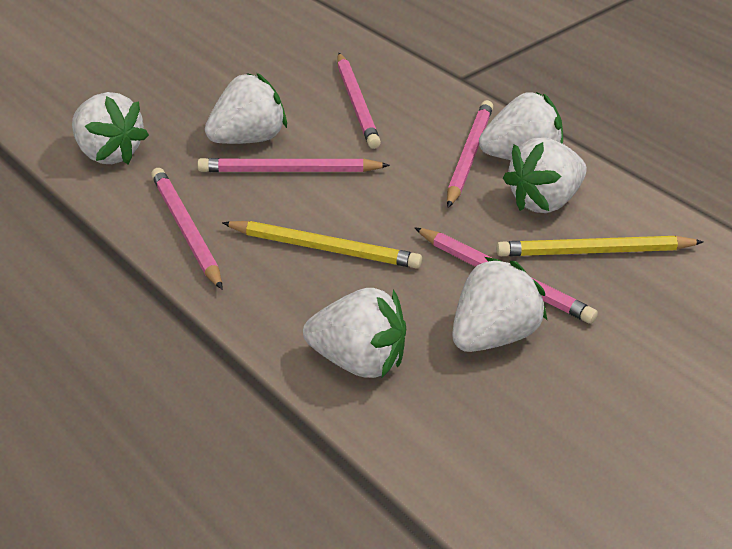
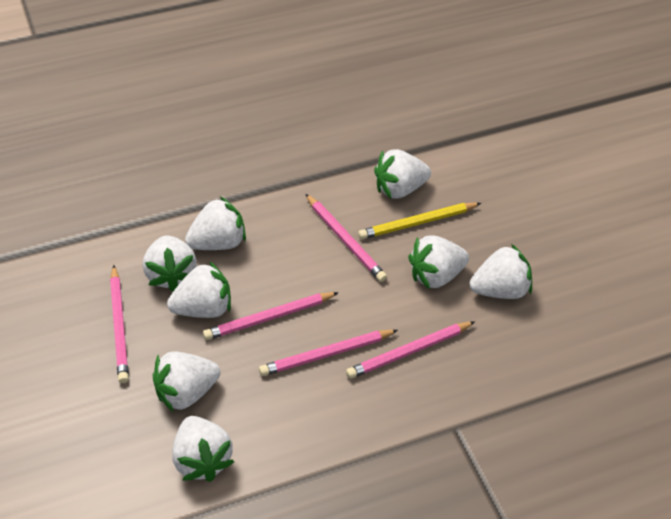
white strawberry: 6 -> 8
yellow pencil: 2 -> 1

